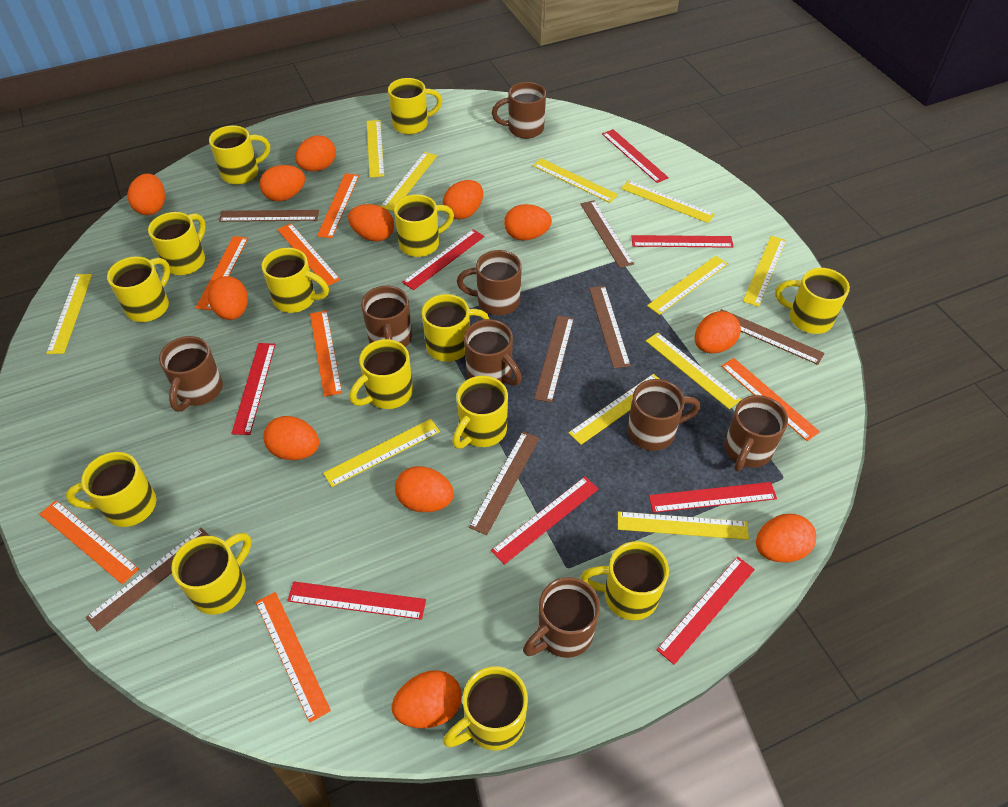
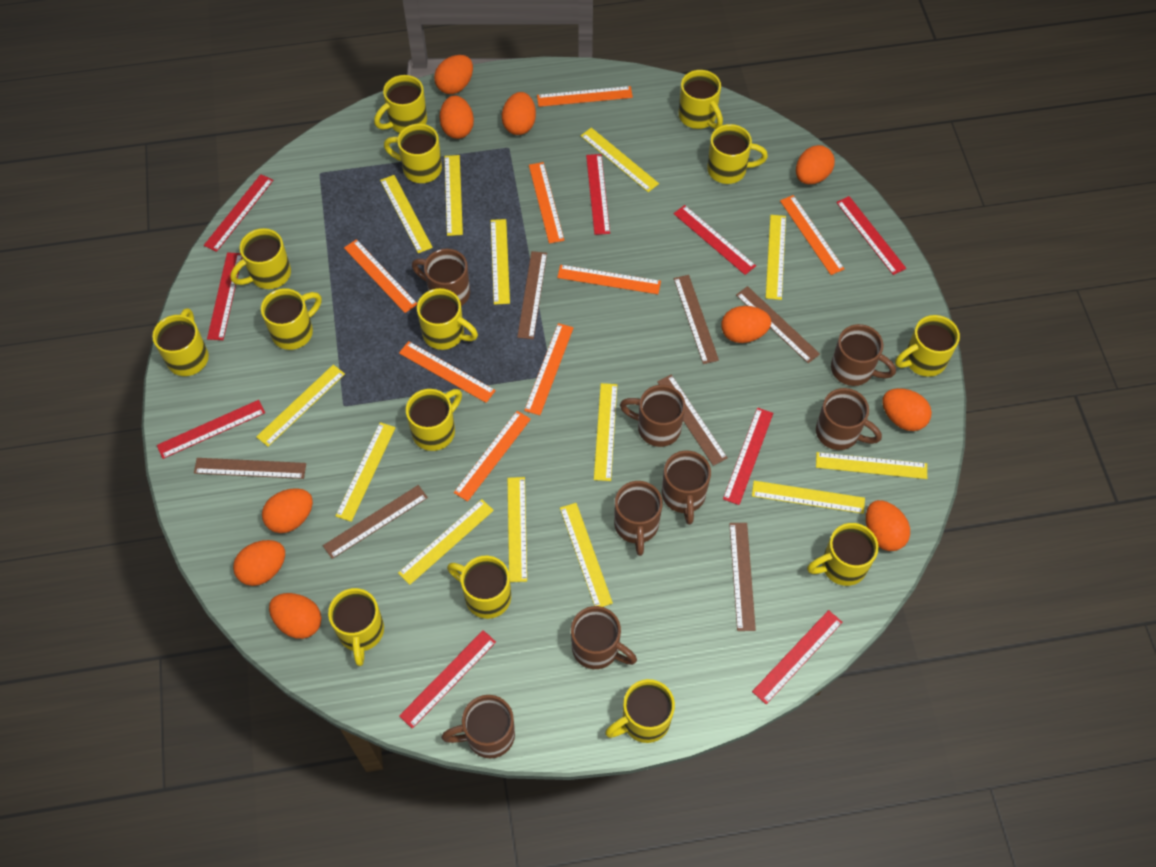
orange egg: 12 -> 10
orange ruler: 7 -> 8
red ruler: 8 -> 9
yellow ruler: 11 -> 13

